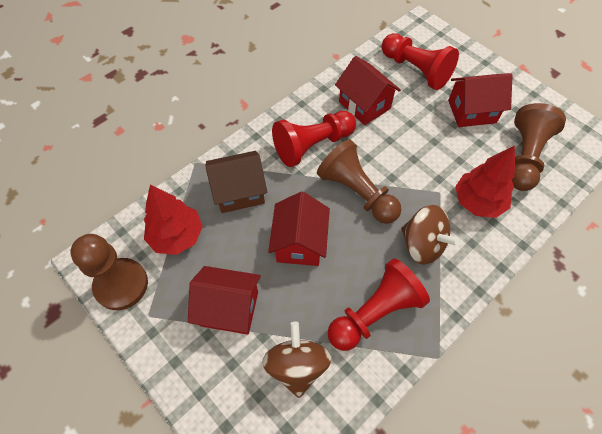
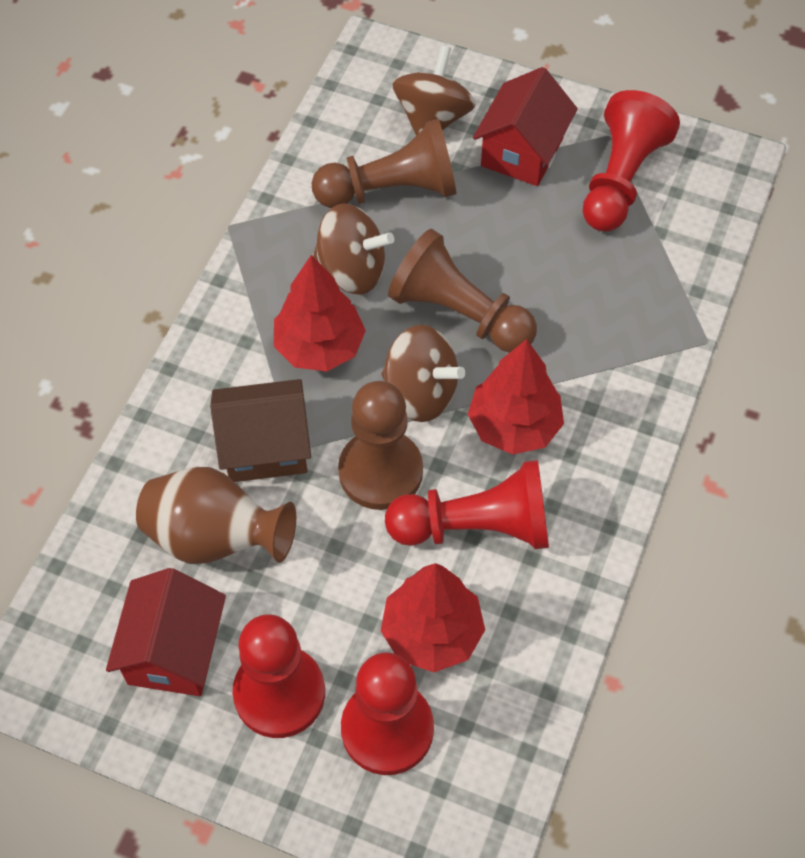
brown spinning top: 2 -> 3
brown vase: 0 -> 1
red house: 4 -> 2
red pawn: 3 -> 4
red tree: 2 -> 3

